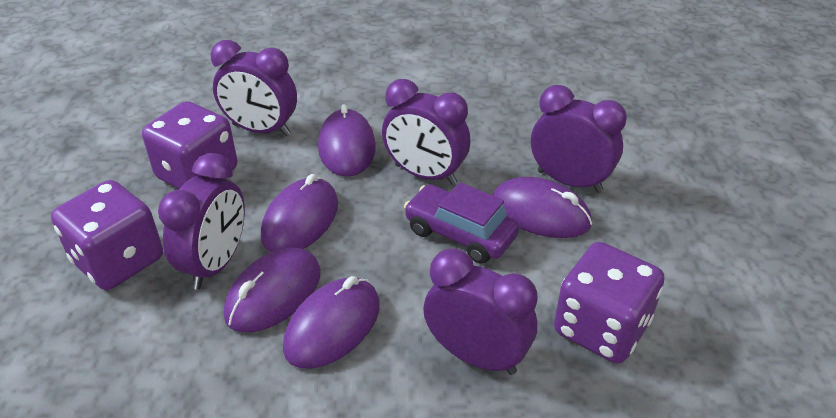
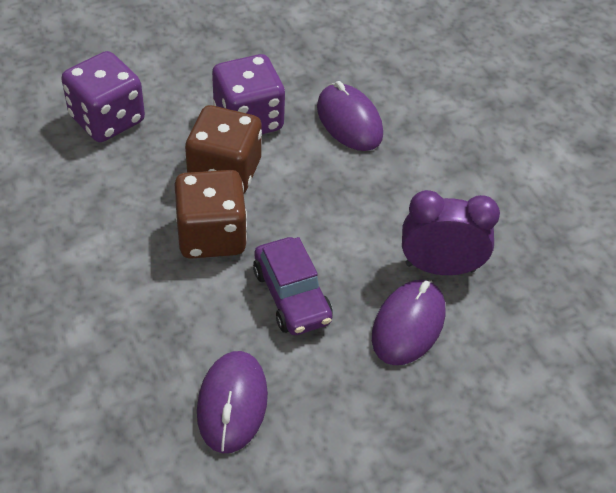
brown dice: 0 -> 2
purple clock: 5 -> 1
purple dice: 3 -> 2
purple mouse: 5 -> 3

